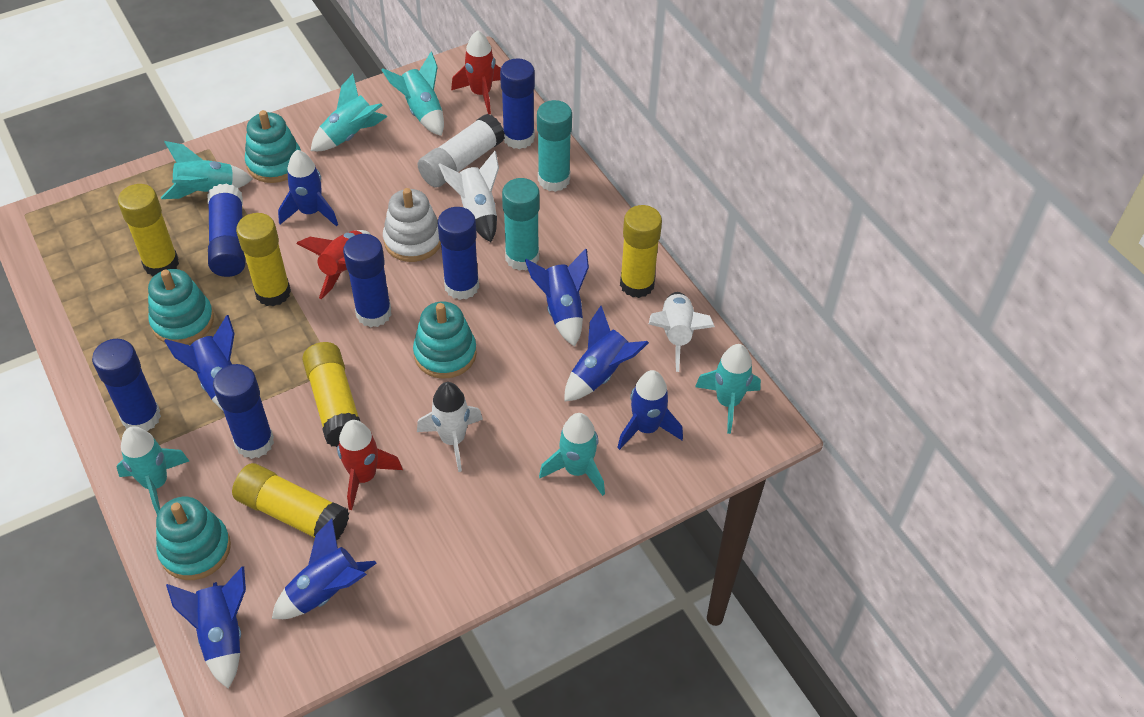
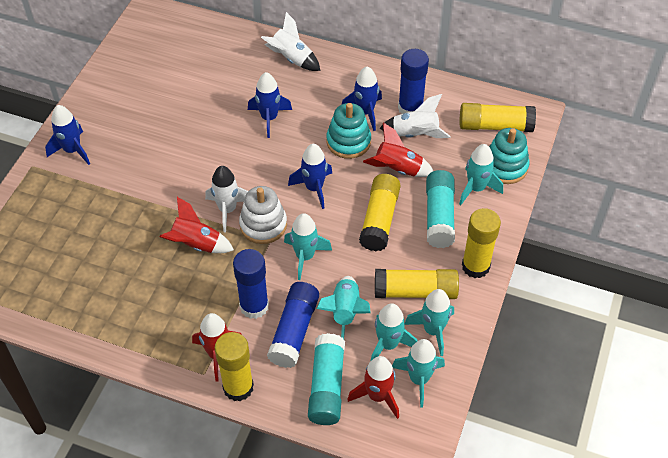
blue glue stick: 6 -> 3
blue rocket: 7 -> 4
red rocket: 3 -> 4
turquoise stacking toy: 4 -> 2
white glue stick: 1 -> 0

